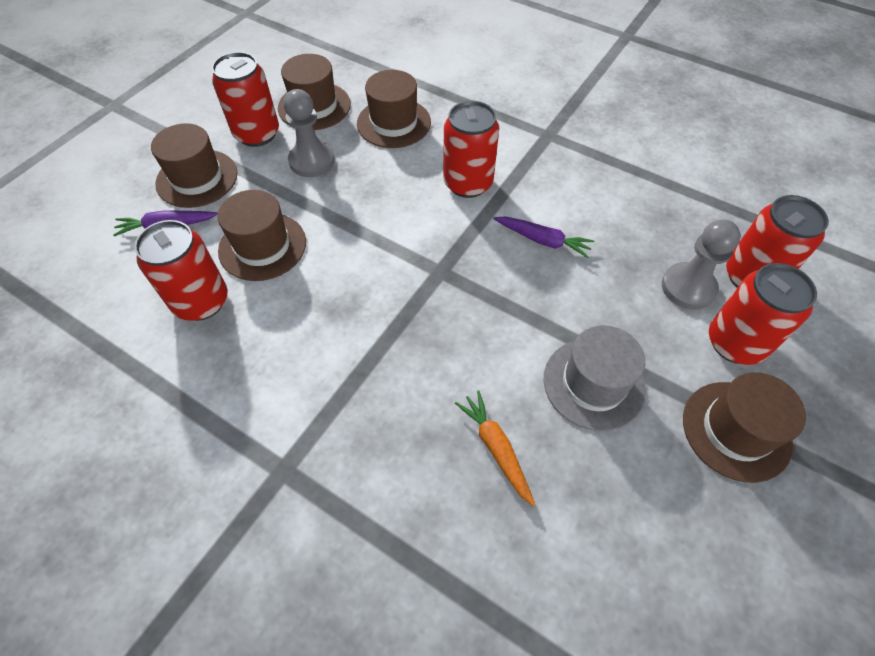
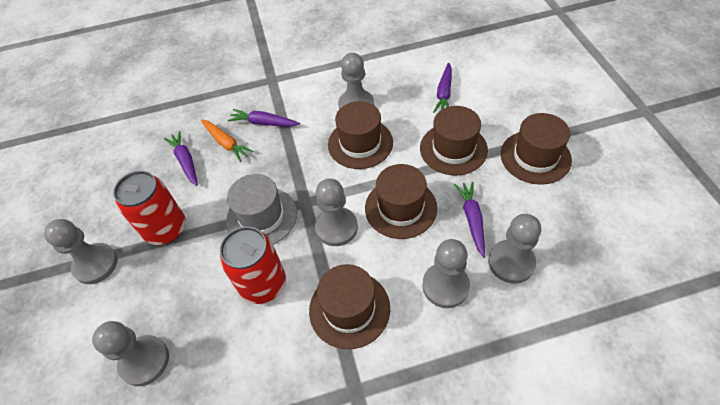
grey pawn: 2 -> 6
purple carrot: 2 -> 4
red can: 5 -> 2

